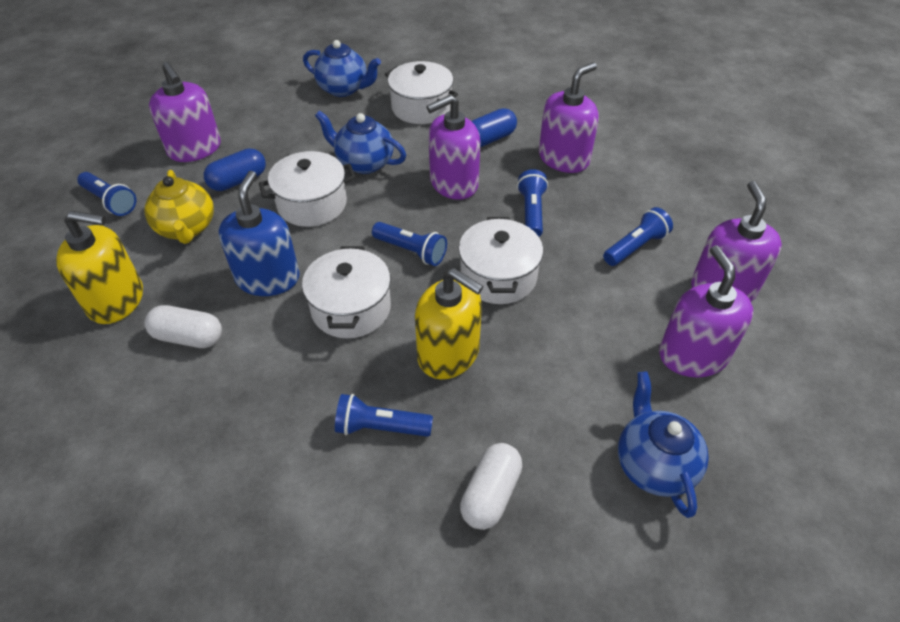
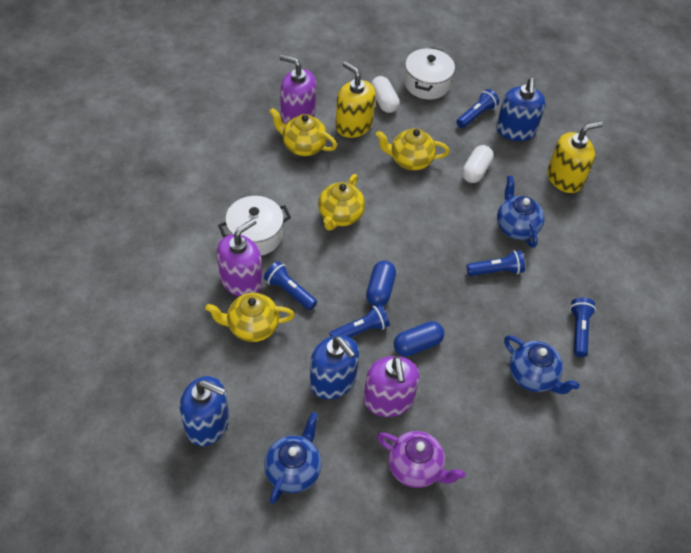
blue soap dispenser: 1 -> 3
purple soap dispenser: 5 -> 3
purple teapot: 0 -> 1
white pot: 4 -> 2
yellow teapot: 1 -> 4

